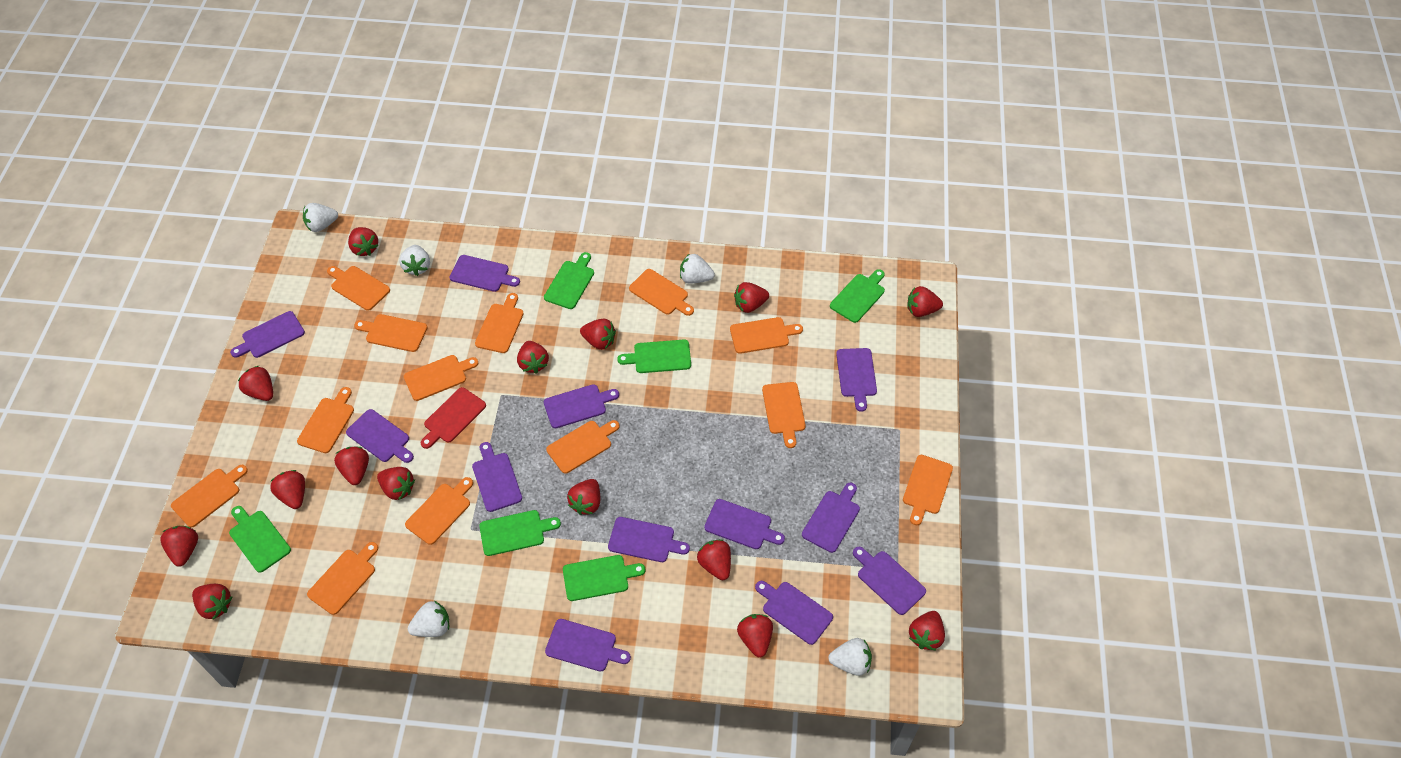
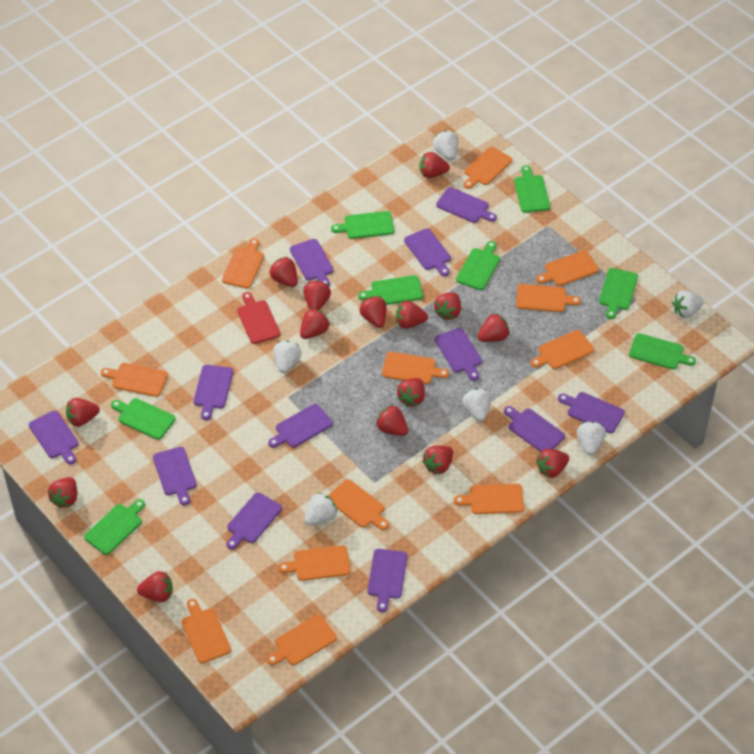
green cutting board: 6 -> 8
orange cutting board: 13 -> 12
white strawberry: 5 -> 6

